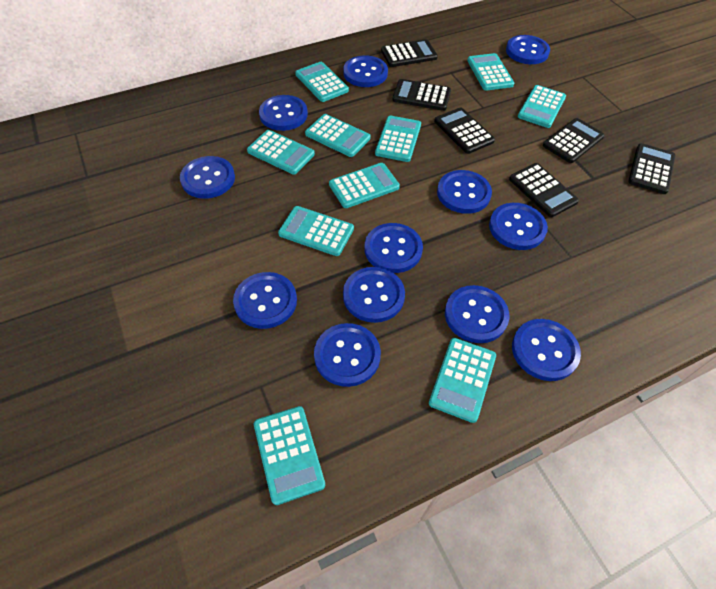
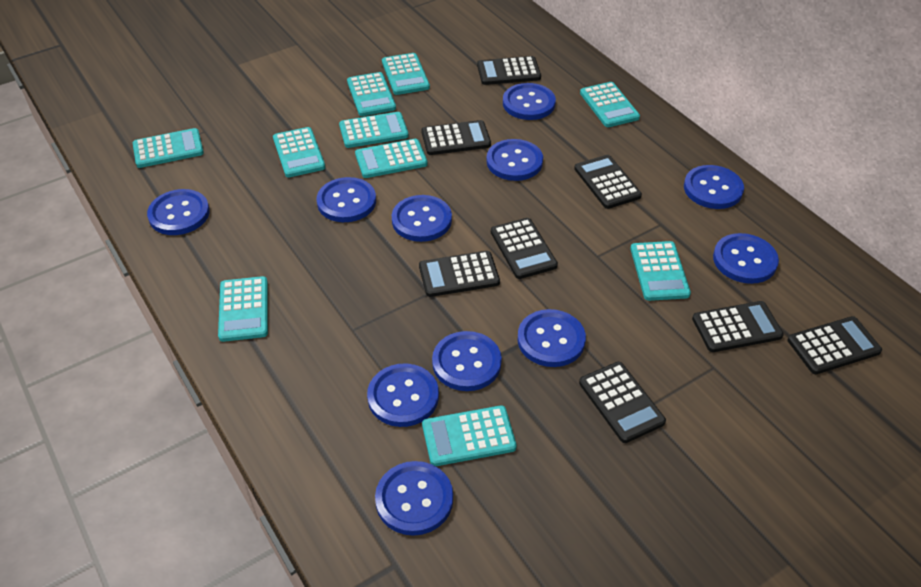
black calculator: 6 -> 8
blue button: 12 -> 11

